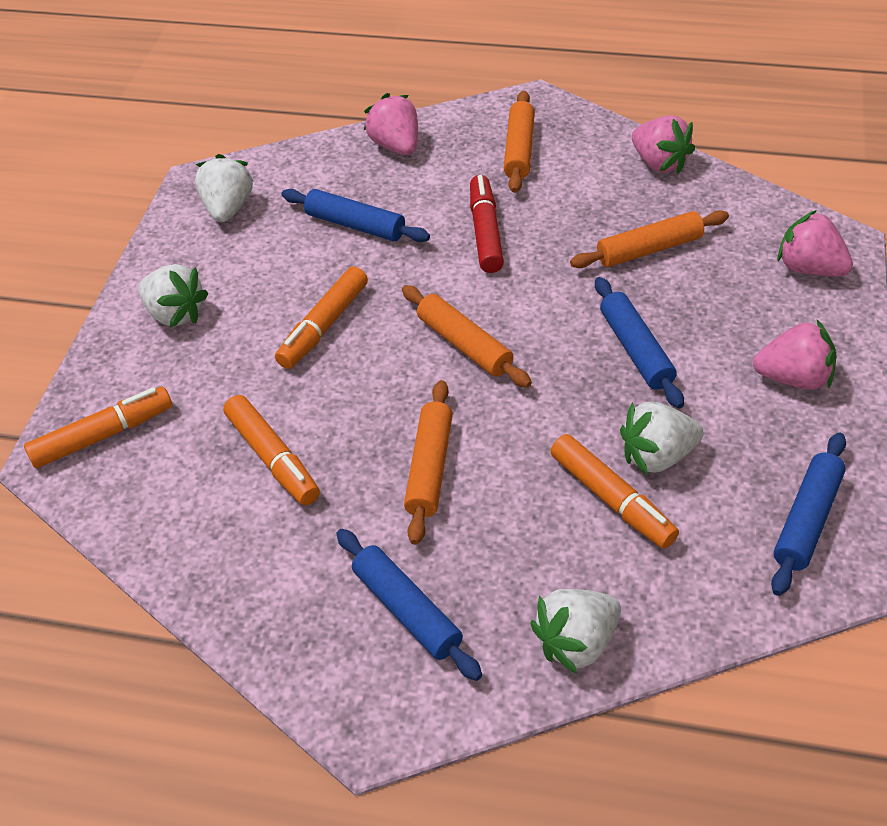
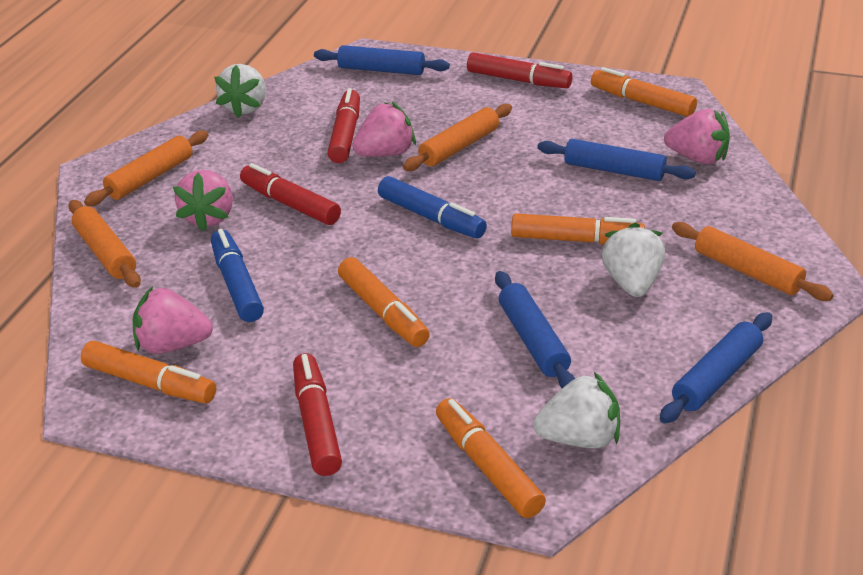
blue marker: 0 -> 2
orange marker: 4 -> 5
red marker: 1 -> 4
white strawberry: 4 -> 3

